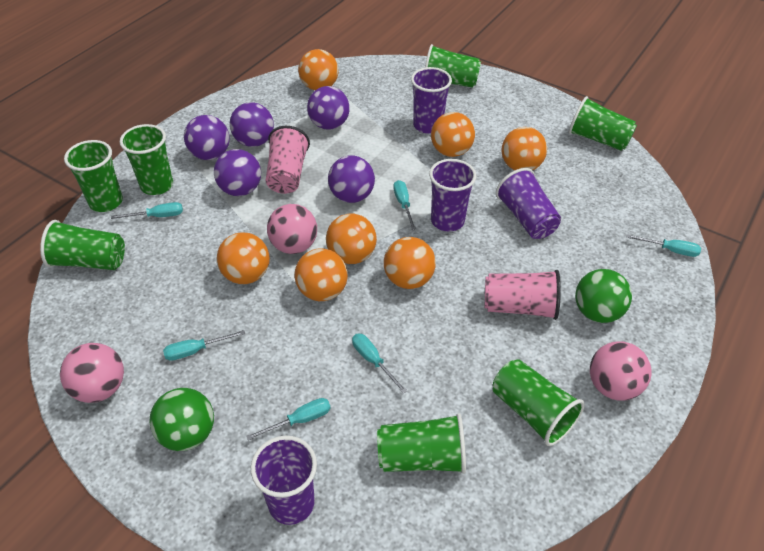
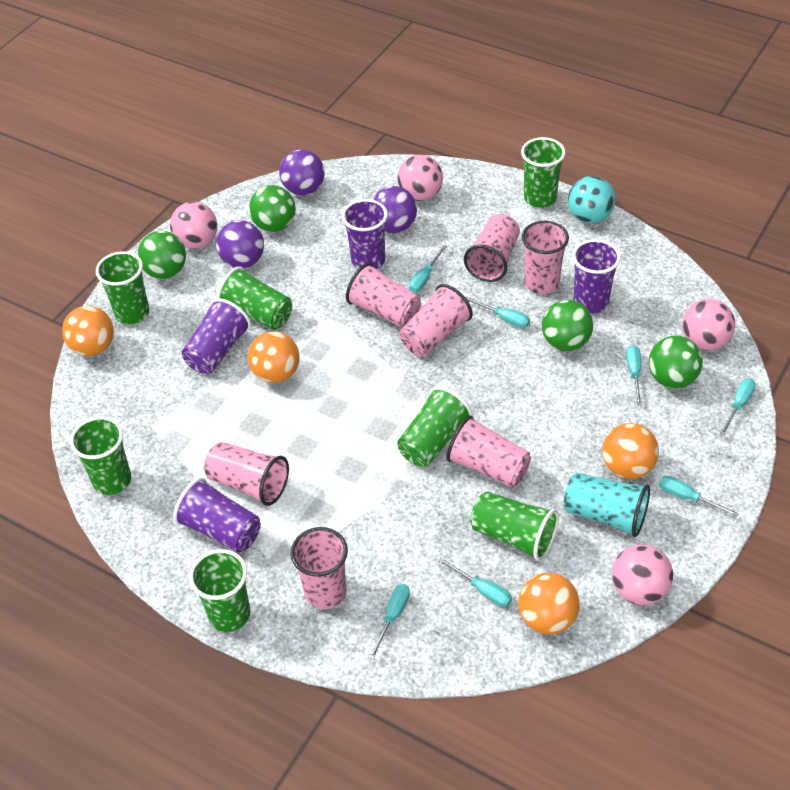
green ball: 2 -> 4
orange ball: 7 -> 4
pink ball: 3 -> 4
pink cup: 2 -> 7
purple ball: 5 -> 3
turquoise ball: 0 -> 1
turquoise cup: 0 -> 1
turquoise screwdriver: 6 -> 7

